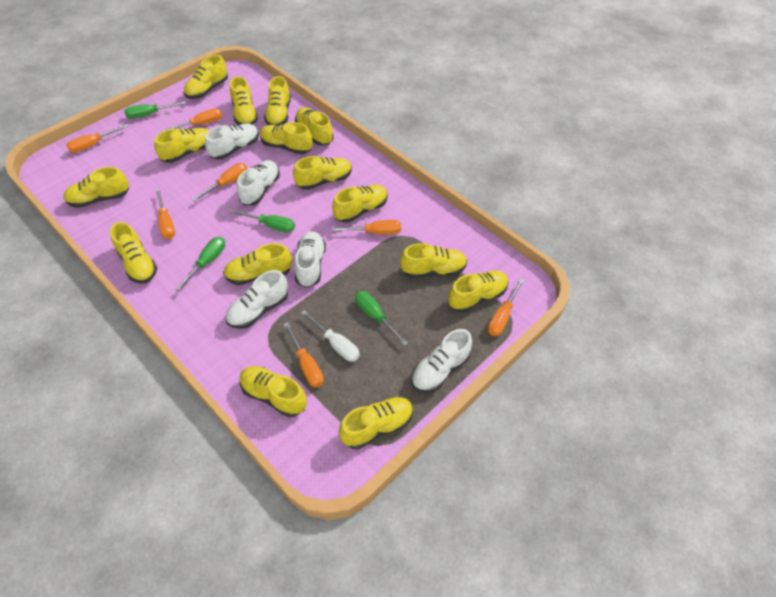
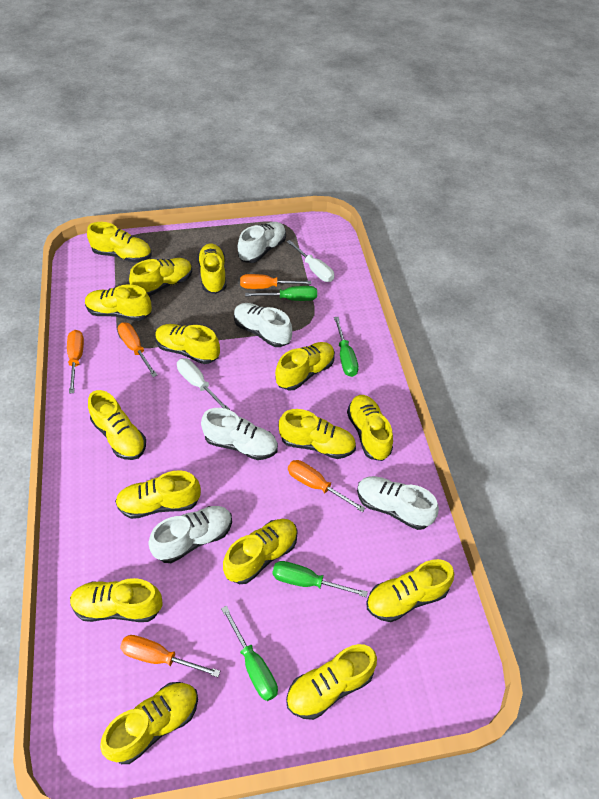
orange screwdriver: 7 -> 5
white screwdriver: 1 -> 2

